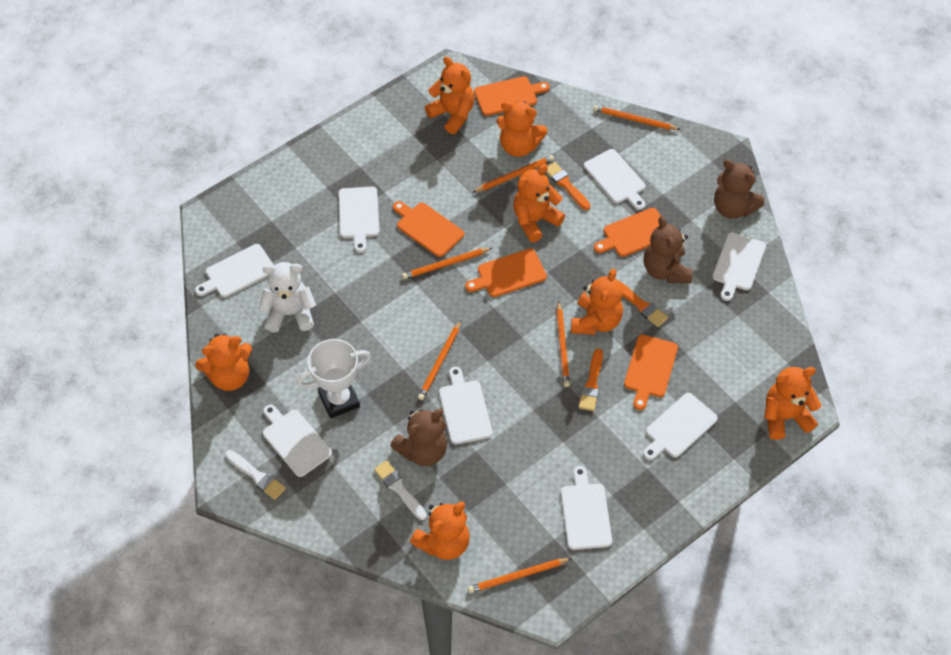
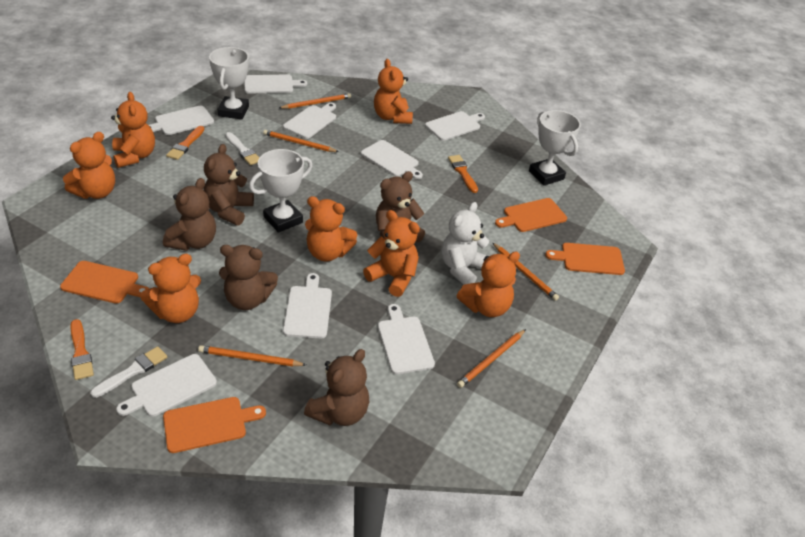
brown teddy bear: 3 -> 5
orange cutting board: 5 -> 4
orange pencil: 6 -> 5
white trophy: 1 -> 3

